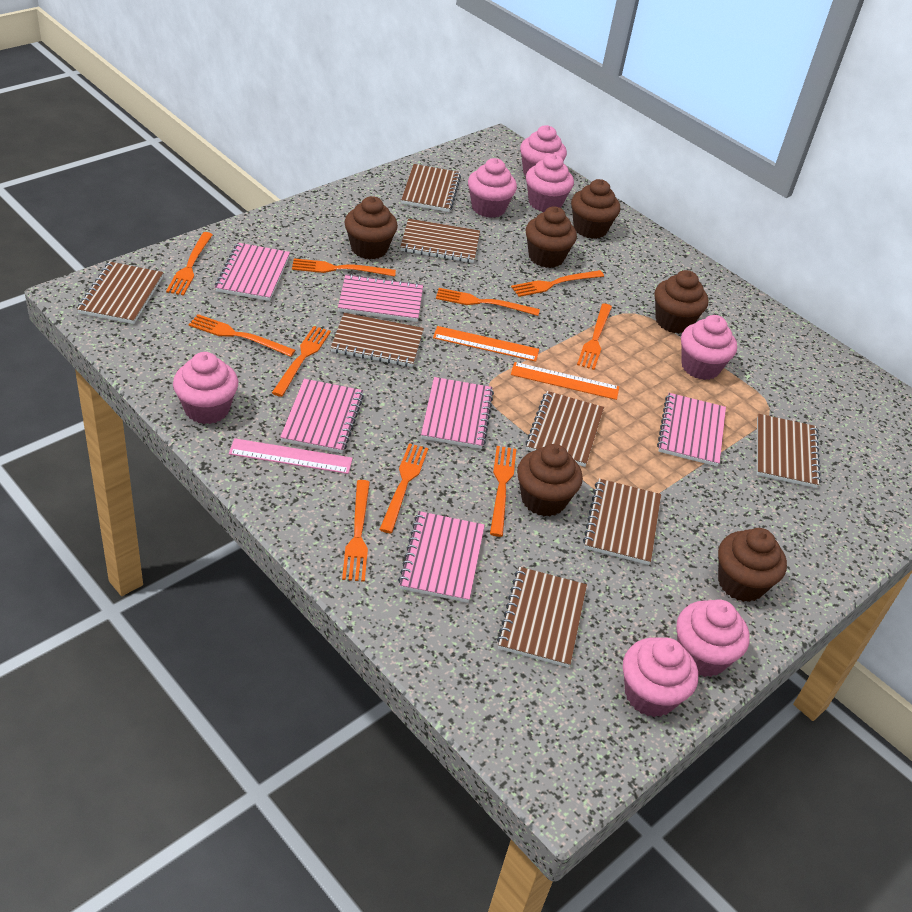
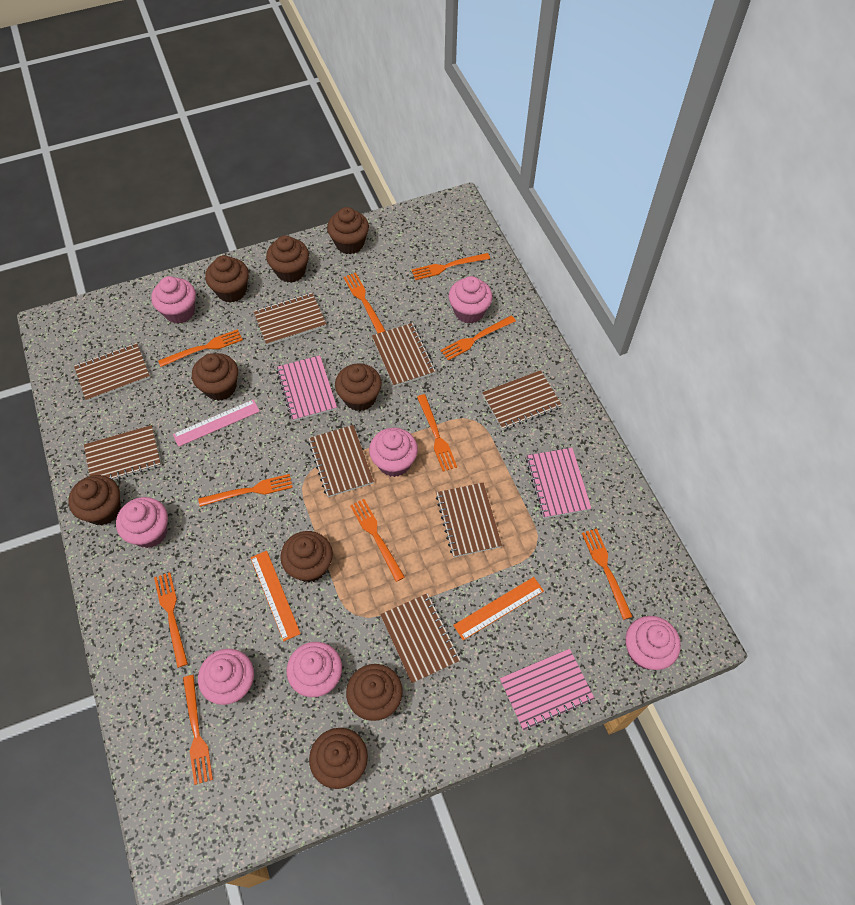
brown cupcake: 6 -> 9
pink notebook: 6 -> 3

